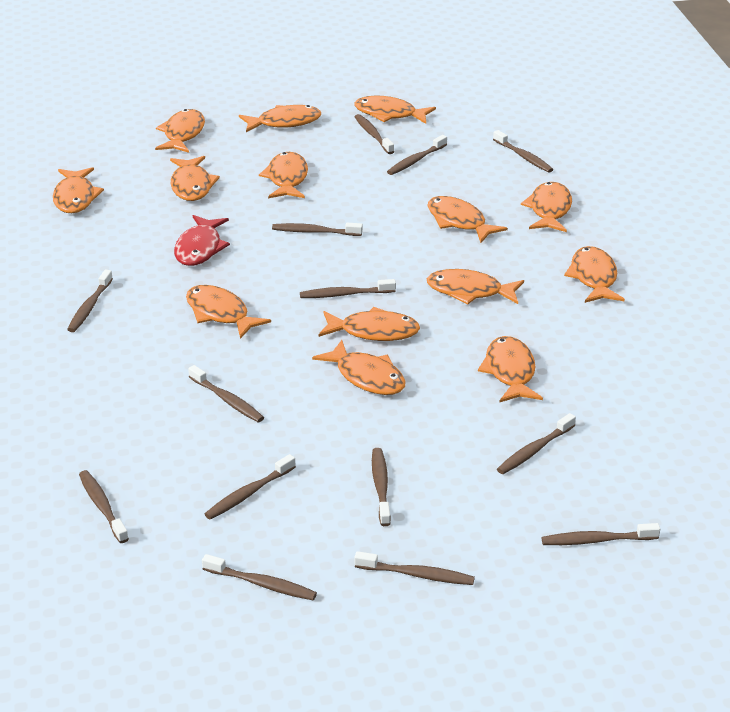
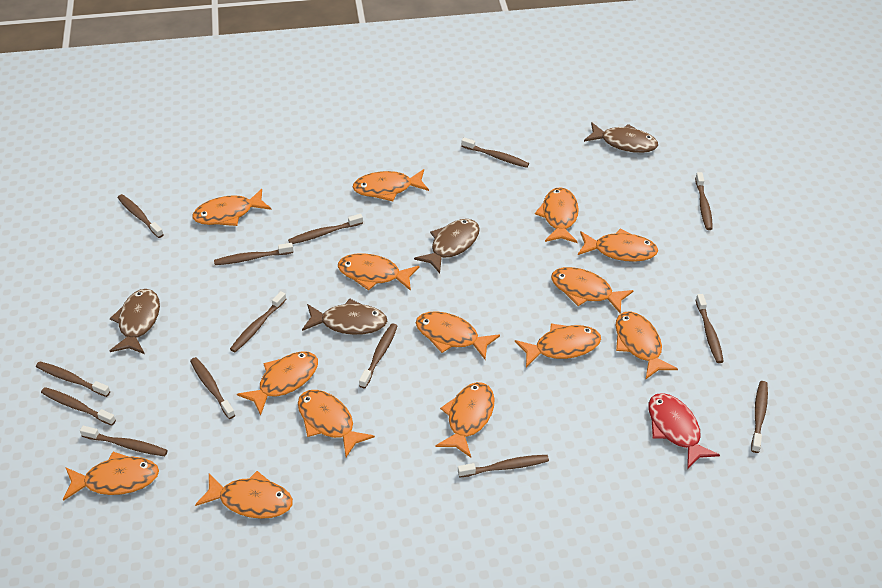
brown fish: 0 -> 4

